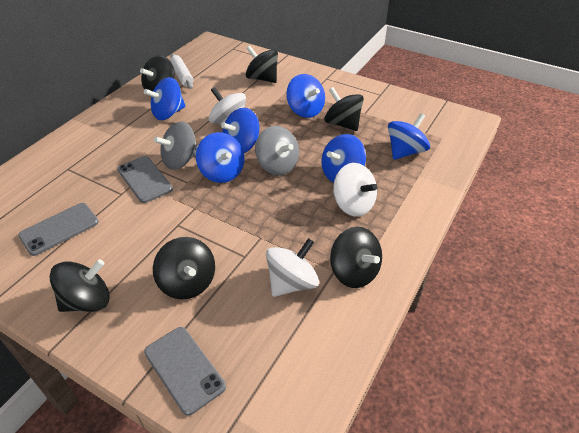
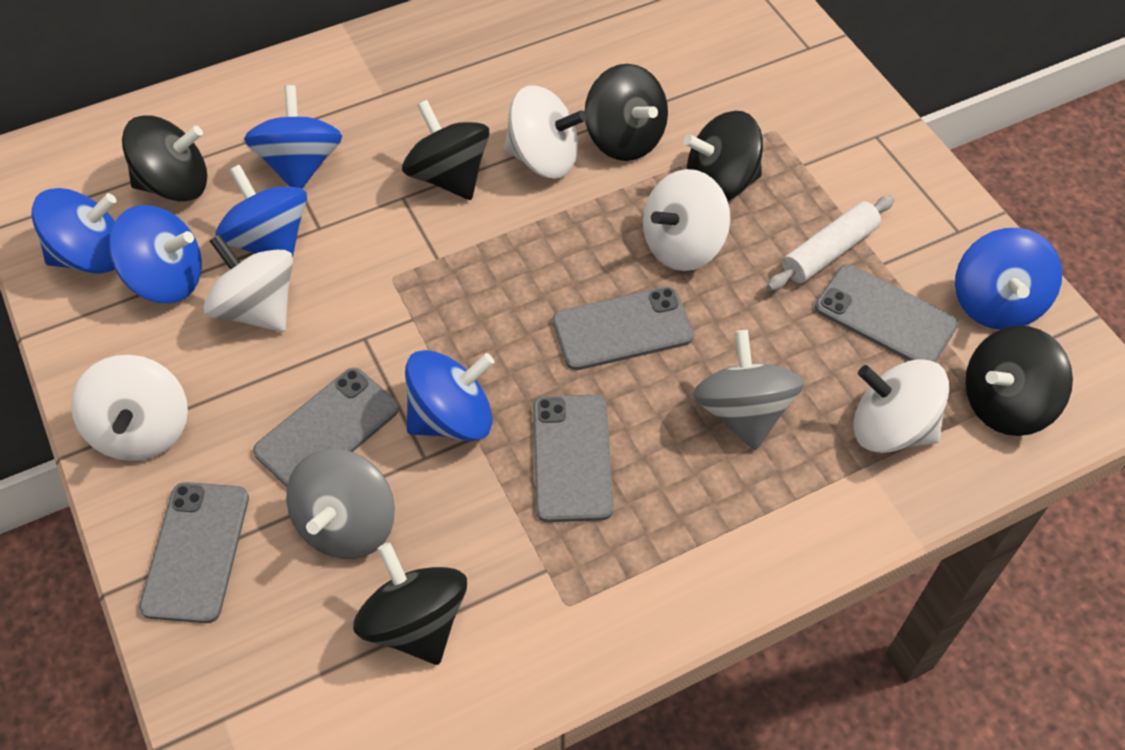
grey phone: 3 -> 5
white spinning top: 3 -> 5

